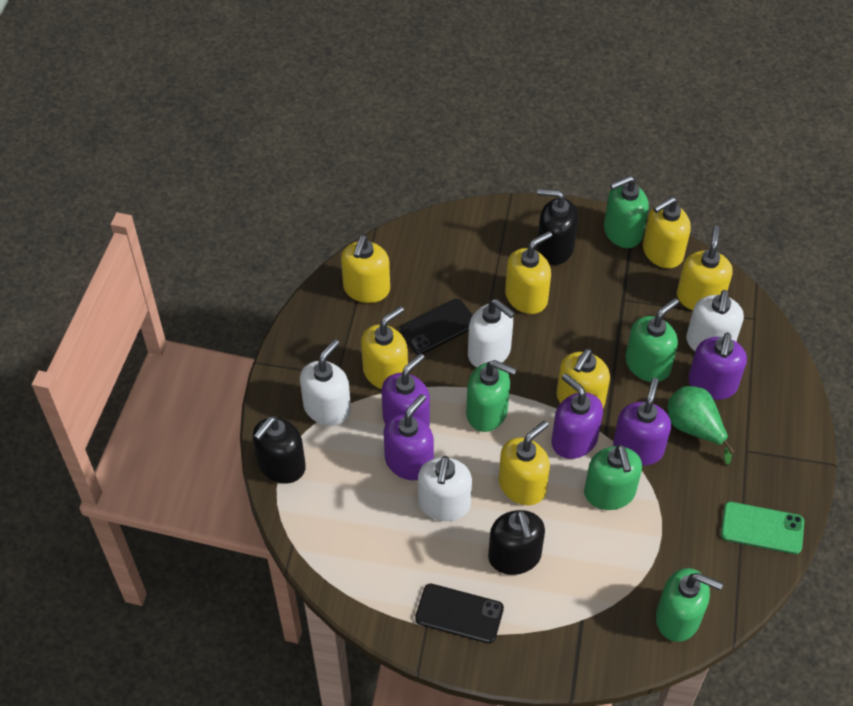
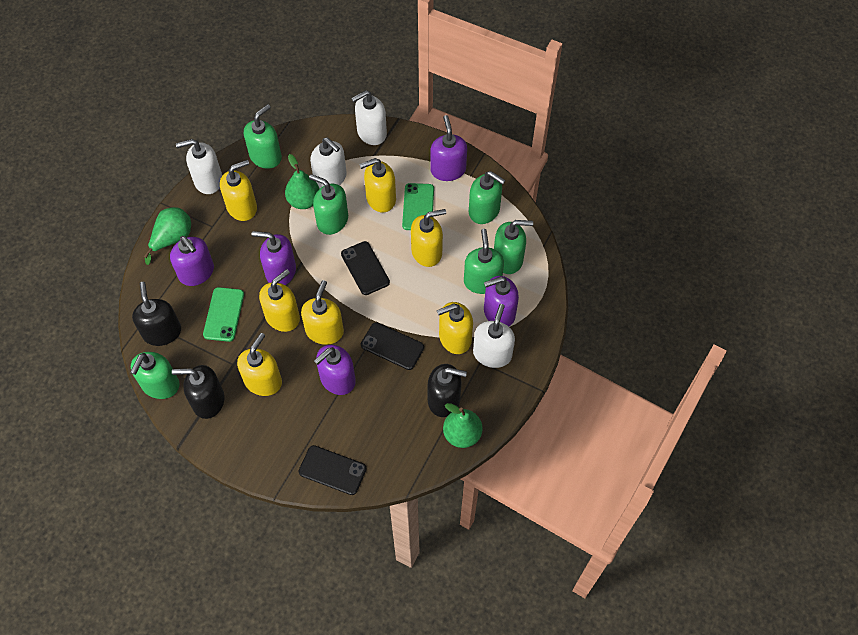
black phone: 2 -> 3
green pear: 1 -> 3
green phone: 1 -> 2
green soap dispenser: 5 -> 6

